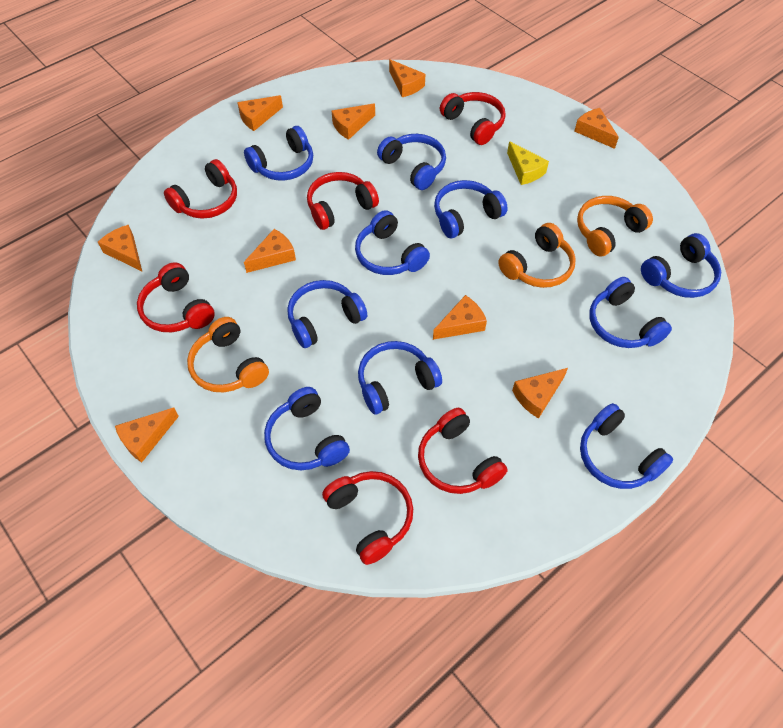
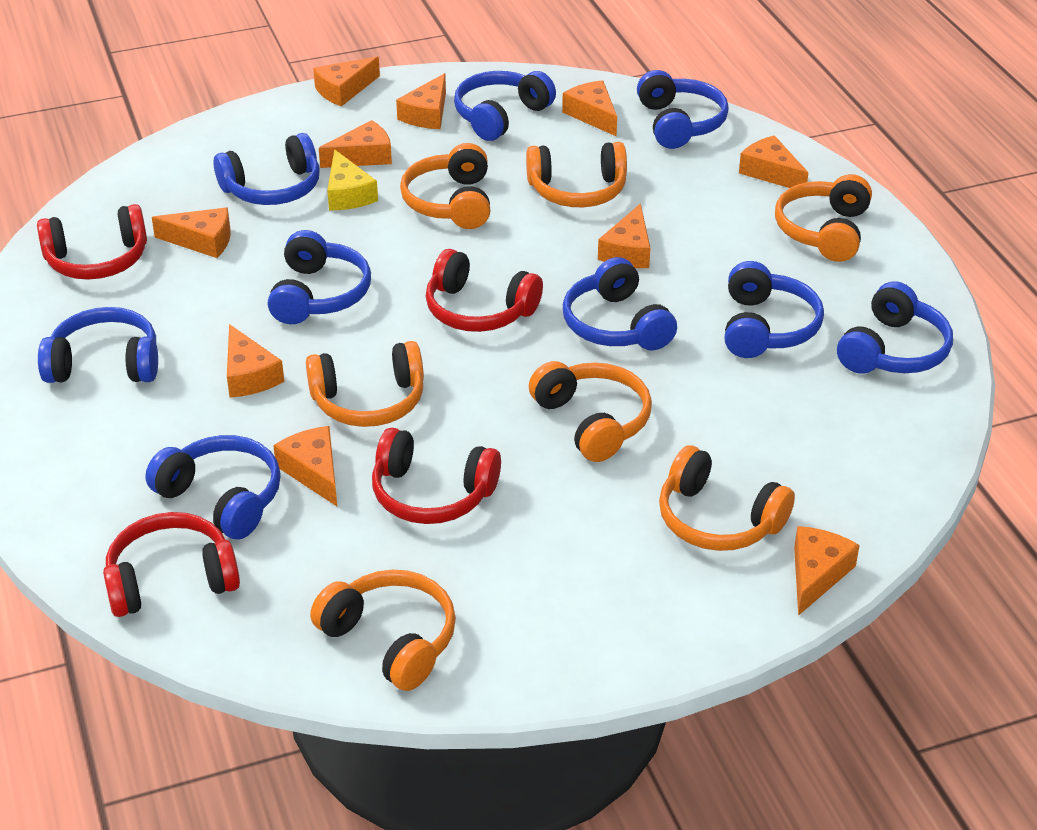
blue headphones: 10 -> 9
orange cheese: 9 -> 10
orange headphones: 3 -> 7
red headphones: 6 -> 4

